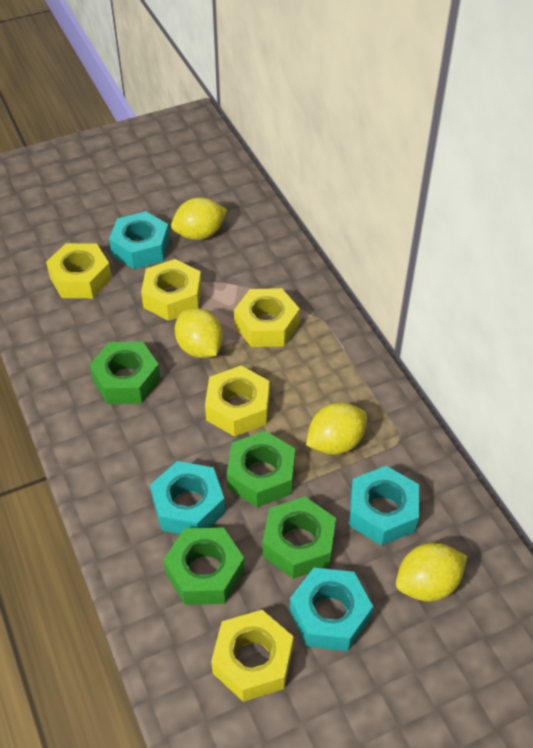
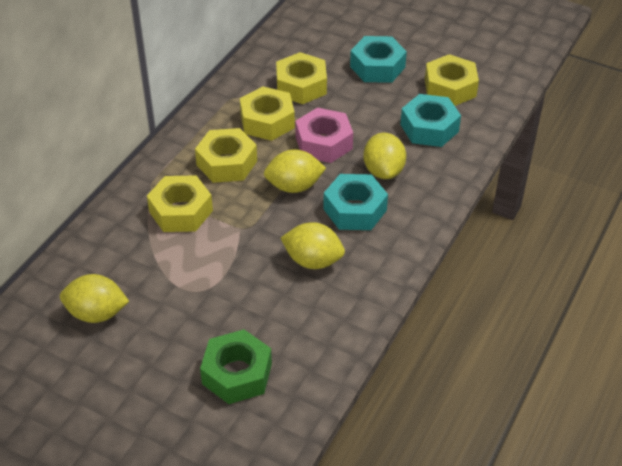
green nut: 4 -> 1
pink nut: 0 -> 1
turquoise nut: 4 -> 3

